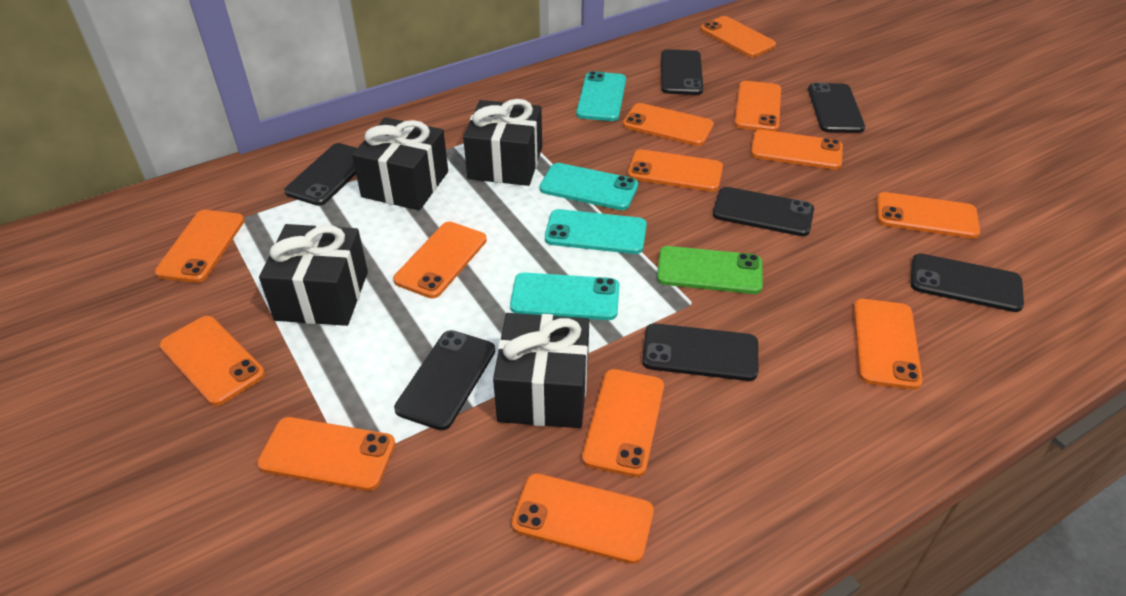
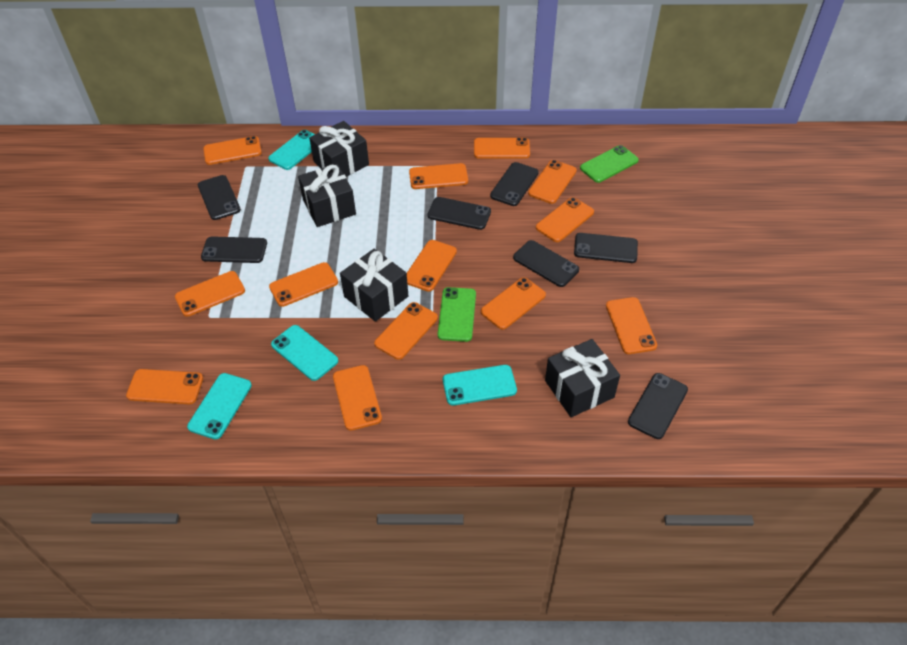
green phone: 1 -> 2

